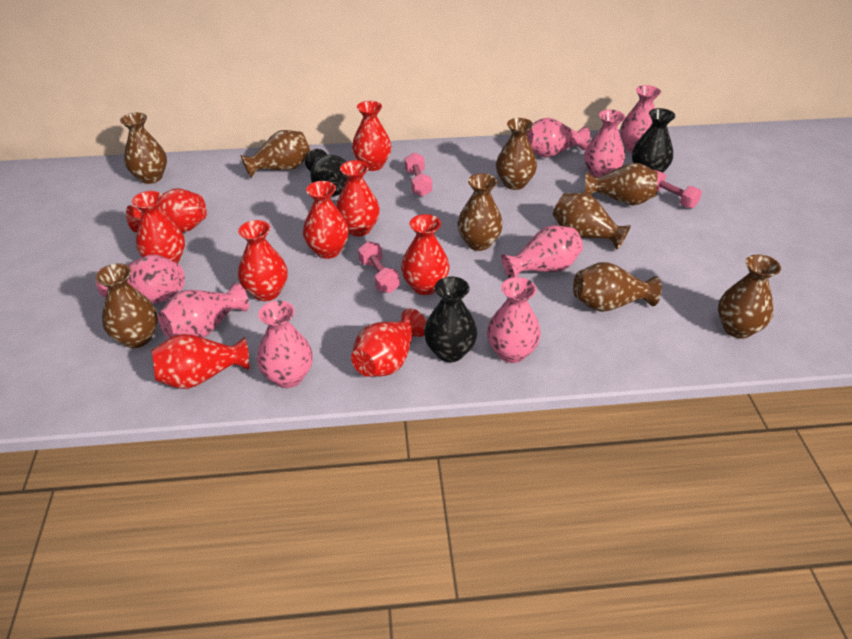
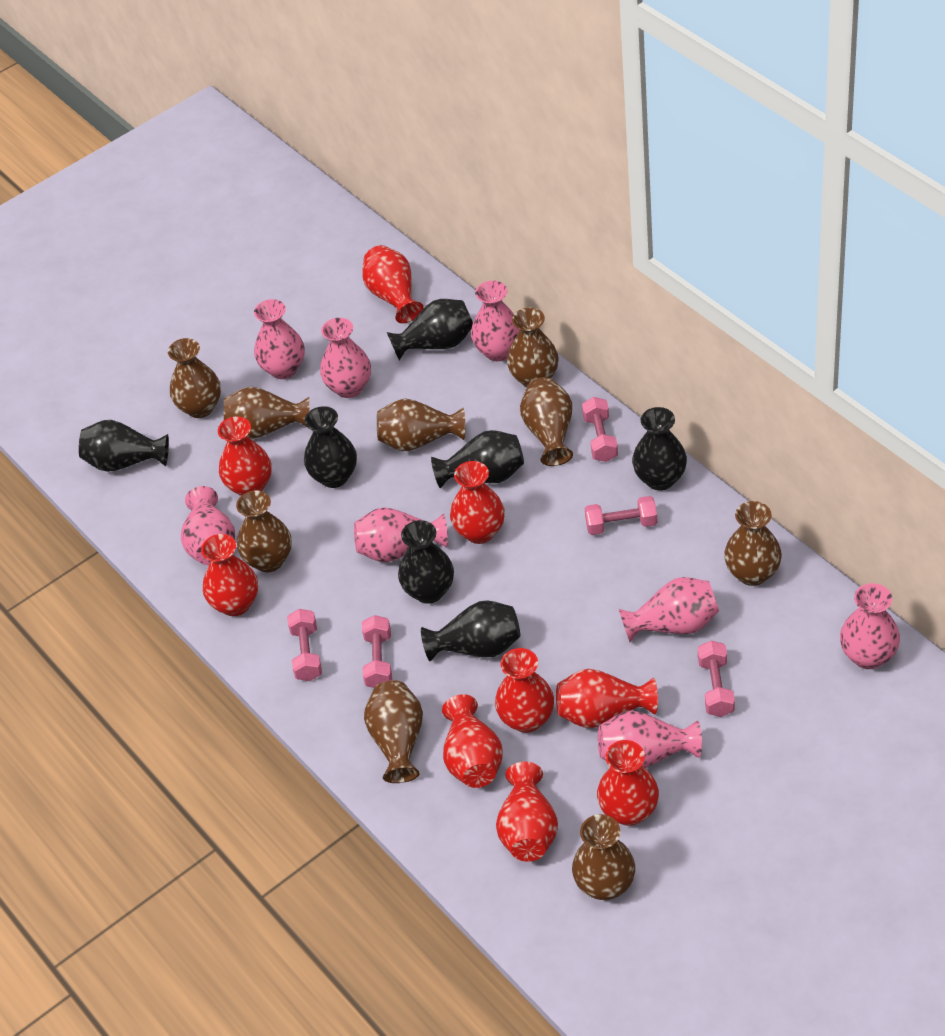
black vase: 3 -> 7
pink dumbbell: 3 -> 5

